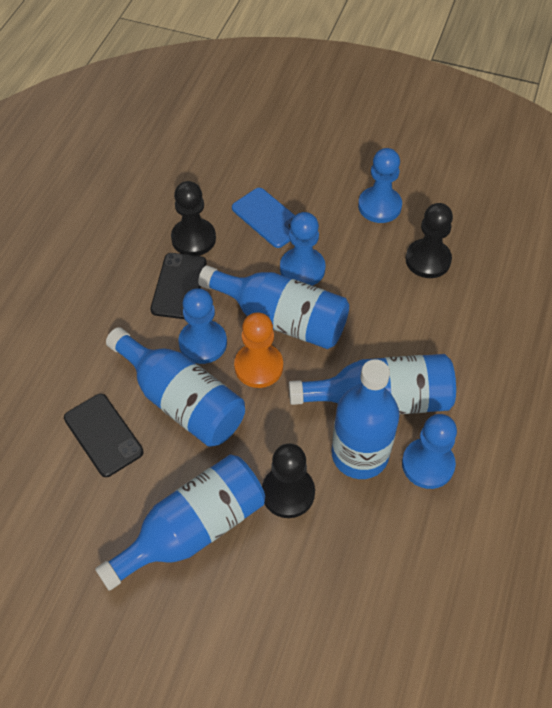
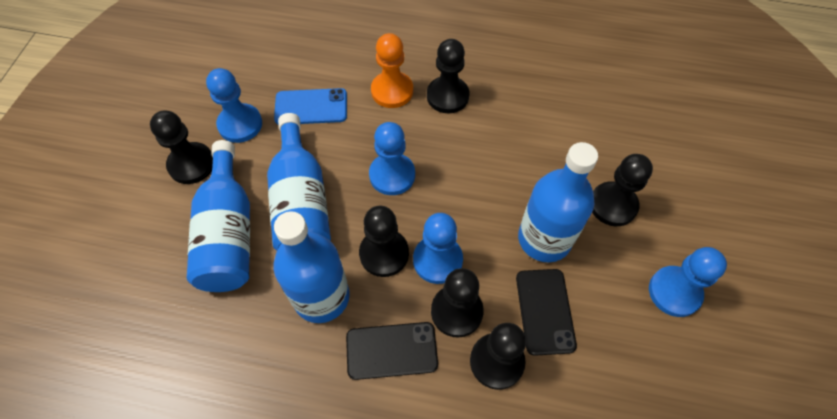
black pawn: 3 -> 6
blue bottle: 5 -> 4

